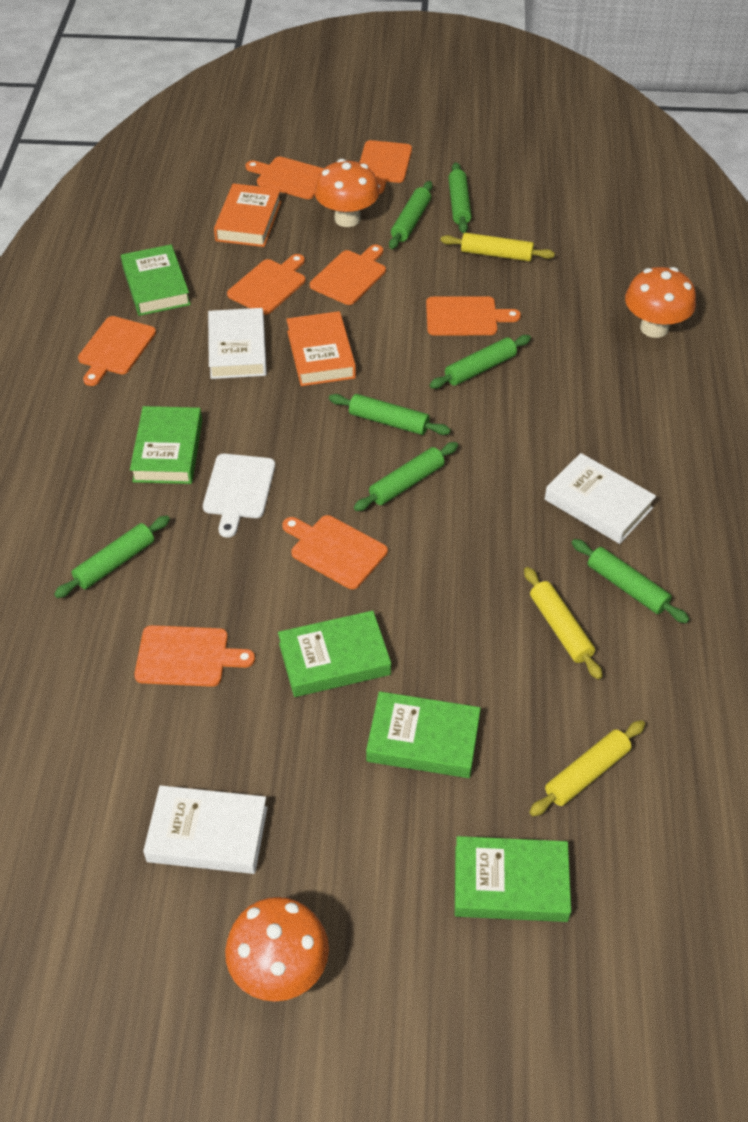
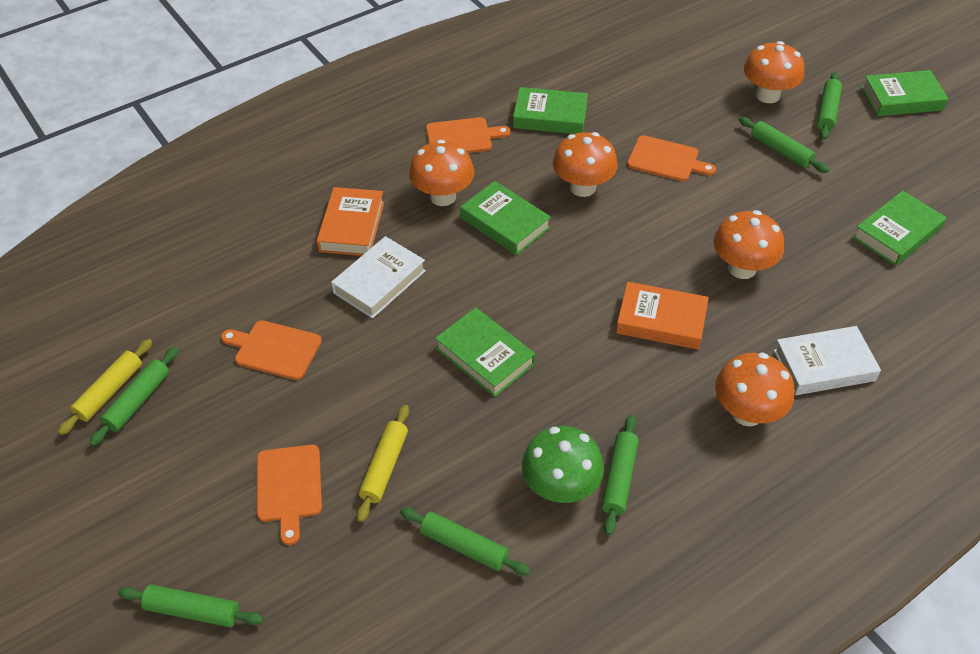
green mushroom: 0 -> 1
green rolling pin: 7 -> 6
orange cutting board: 8 -> 4
orange mushroom: 3 -> 5
white book: 3 -> 2
white cutting board: 1 -> 0
yellow rolling pin: 3 -> 2

